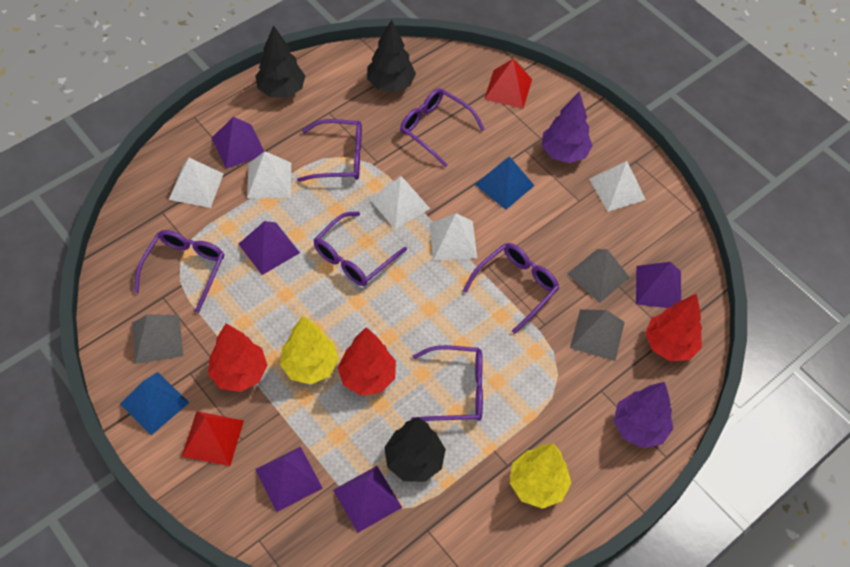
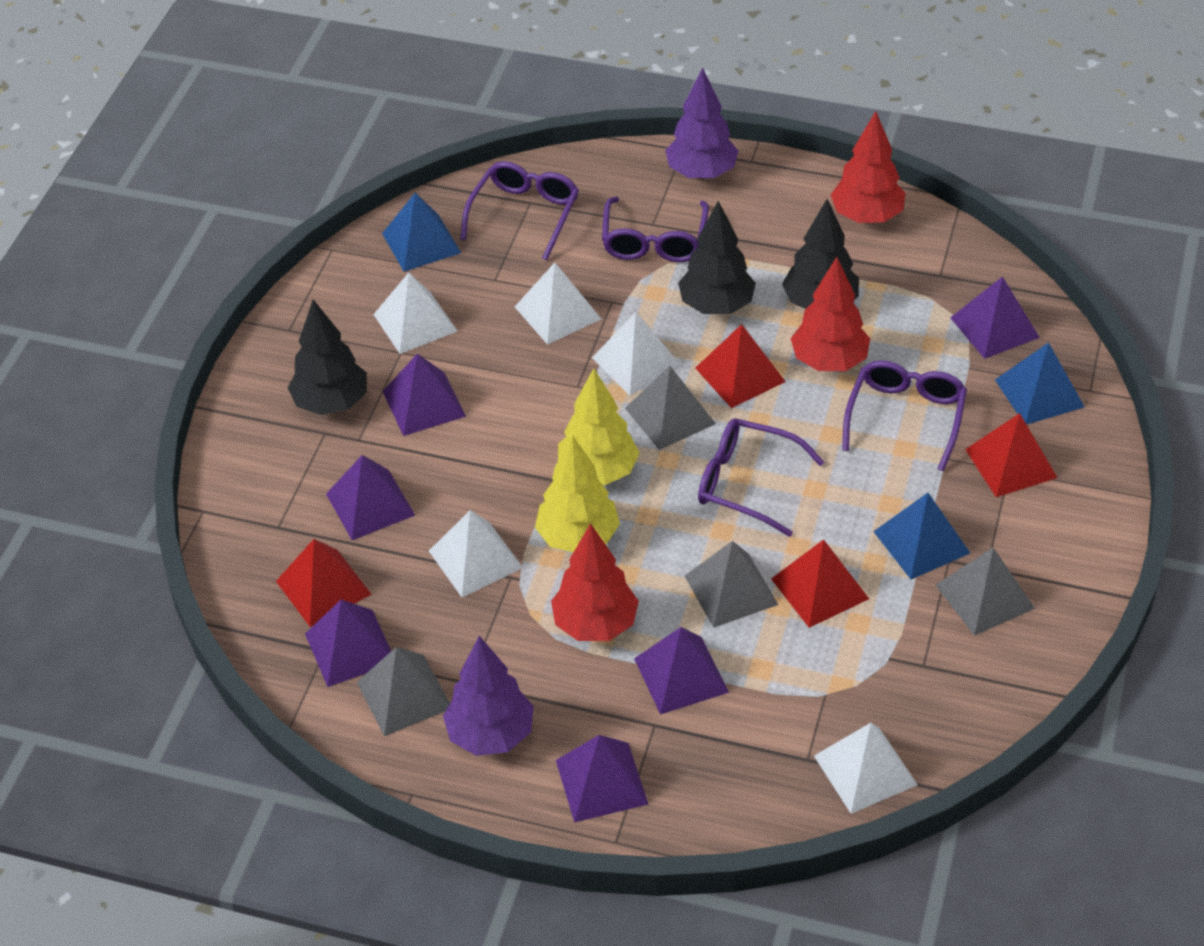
blue pyramid: 2 -> 3
grey pyramid: 3 -> 4
purple glasses: 6 -> 4
purple pyramid: 5 -> 6
red pyramid: 2 -> 4

